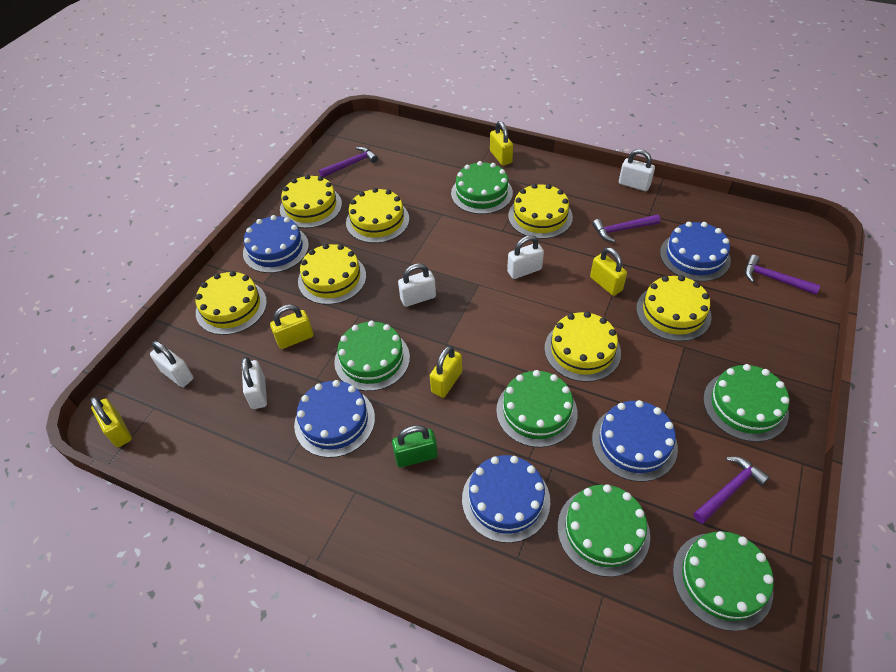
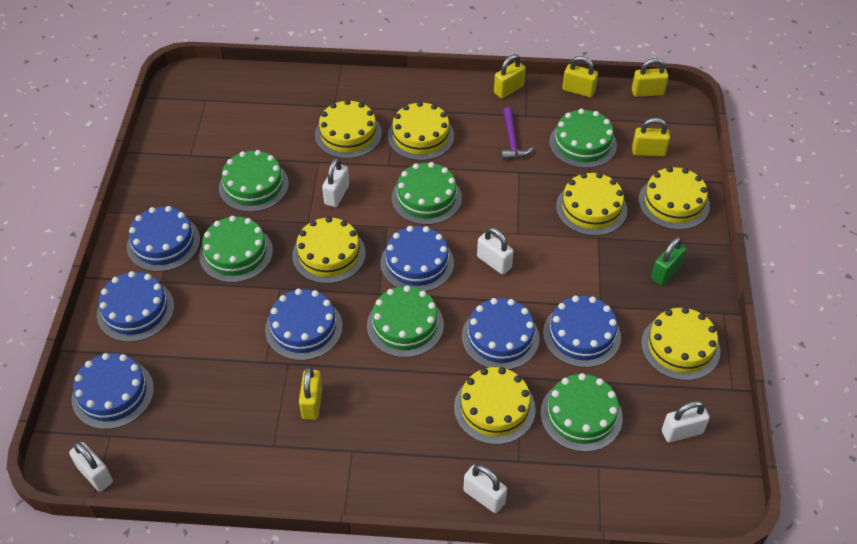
blue cake: 5 -> 7
purple hammer: 4 -> 1

